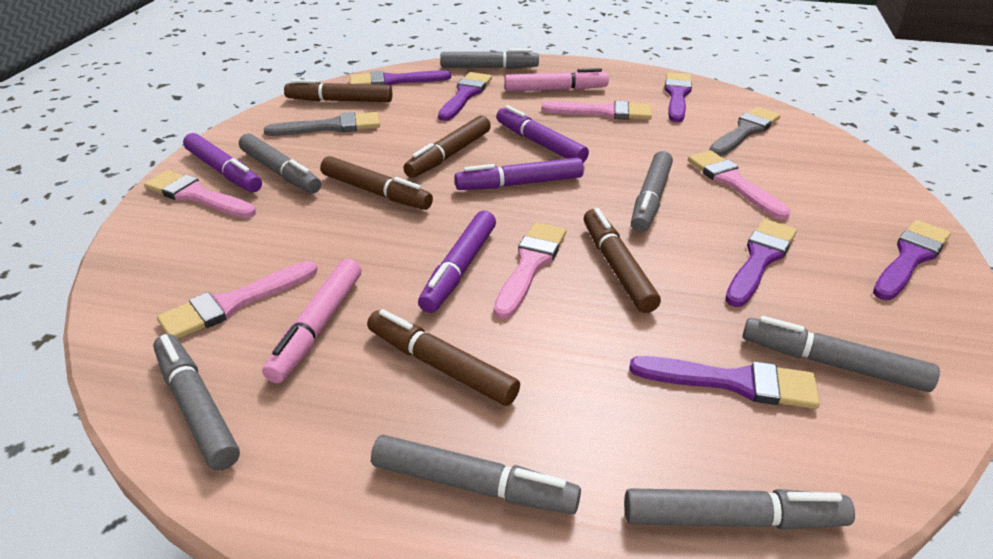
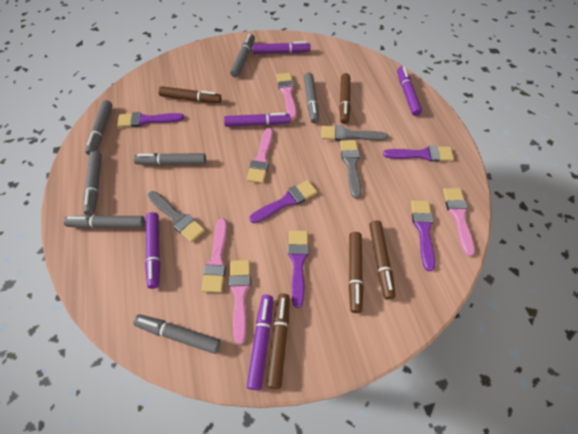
grey brush: 2 -> 3
pink marker: 2 -> 0
purple brush: 6 -> 5
purple marker: 4 -> 5

